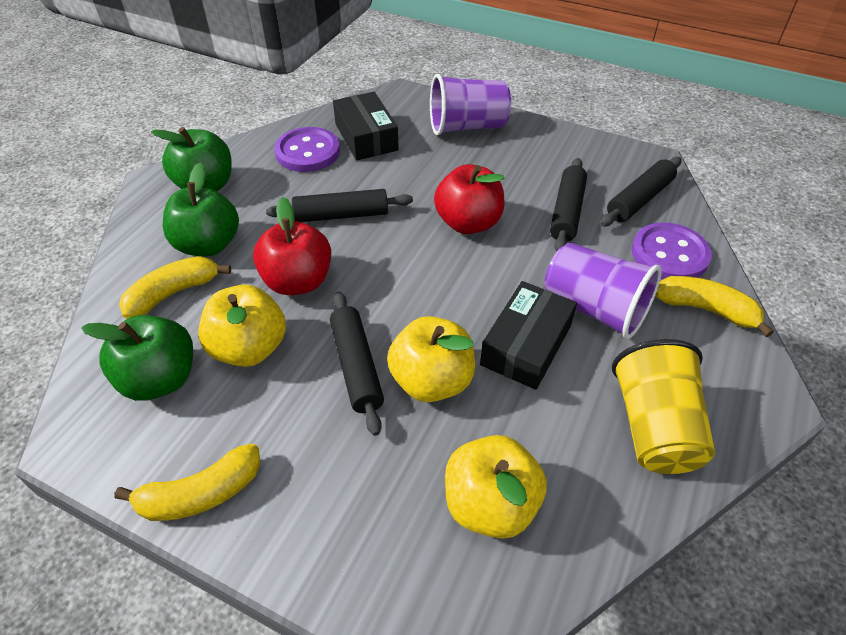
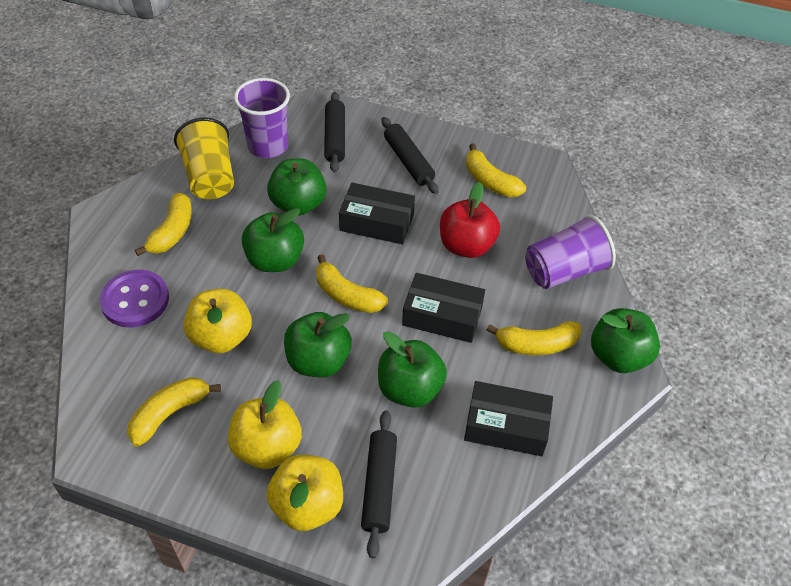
black box: 2 -> 3
black rolling pin: 4 -> 3
green apple: 3 -> 5
purple button: 2 -> 1
red apple: 2 -> 1
yellow banana: 3 -> 5

